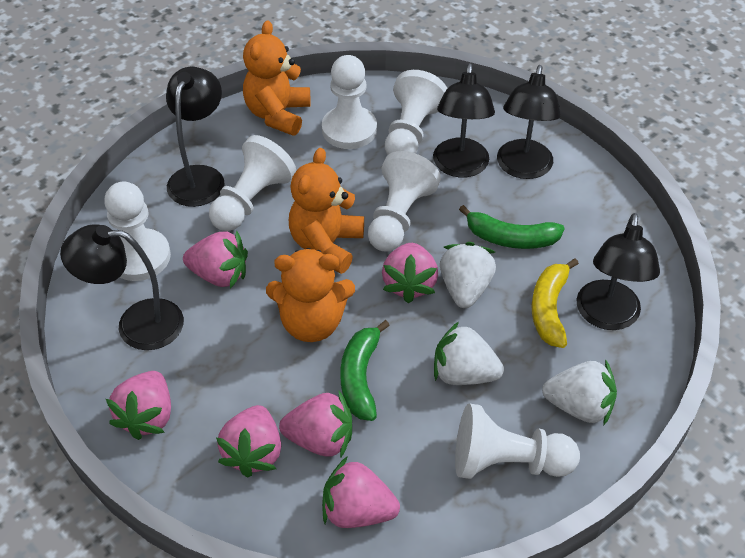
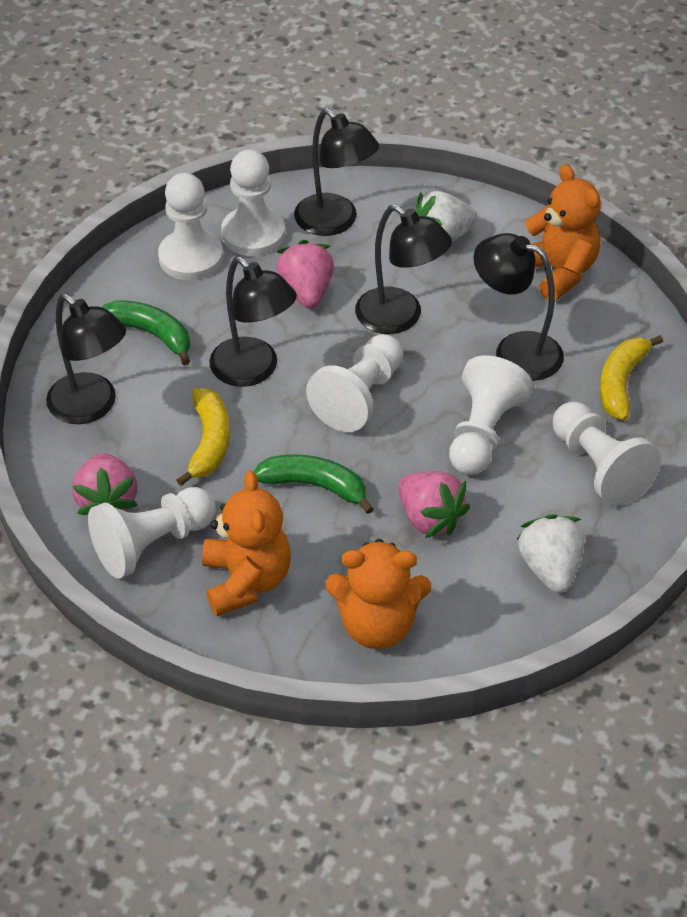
pink strawberry: 6 -> 3
white strawberry: 3 -> 2
yellow banana: 1 -> 2

